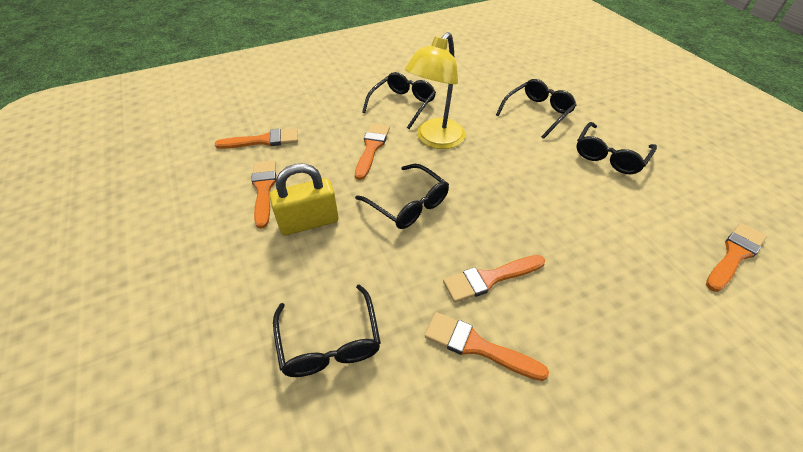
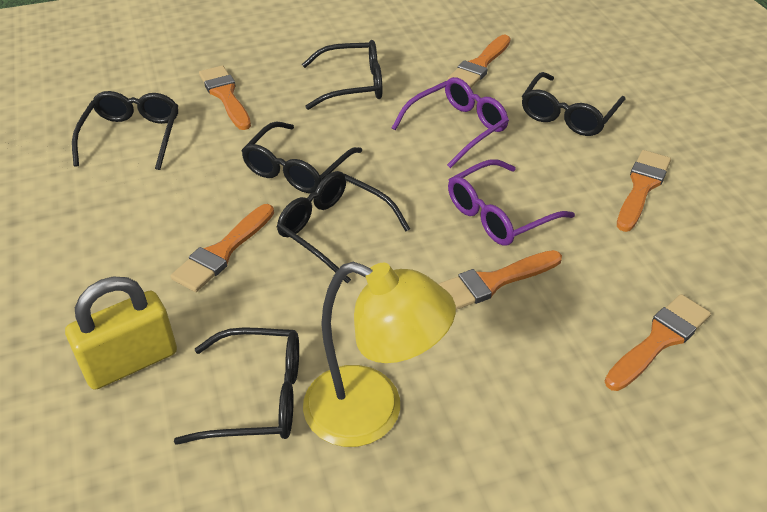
black glasses: 5 -> 6
purple glasses: 0 -> 2

